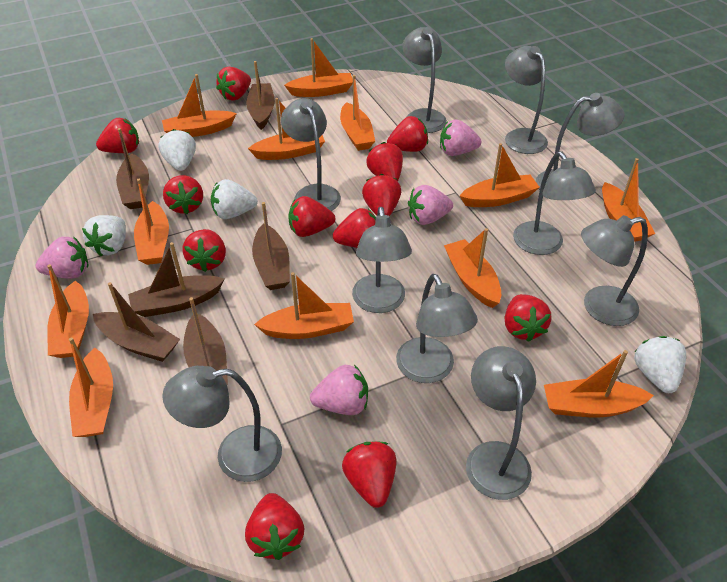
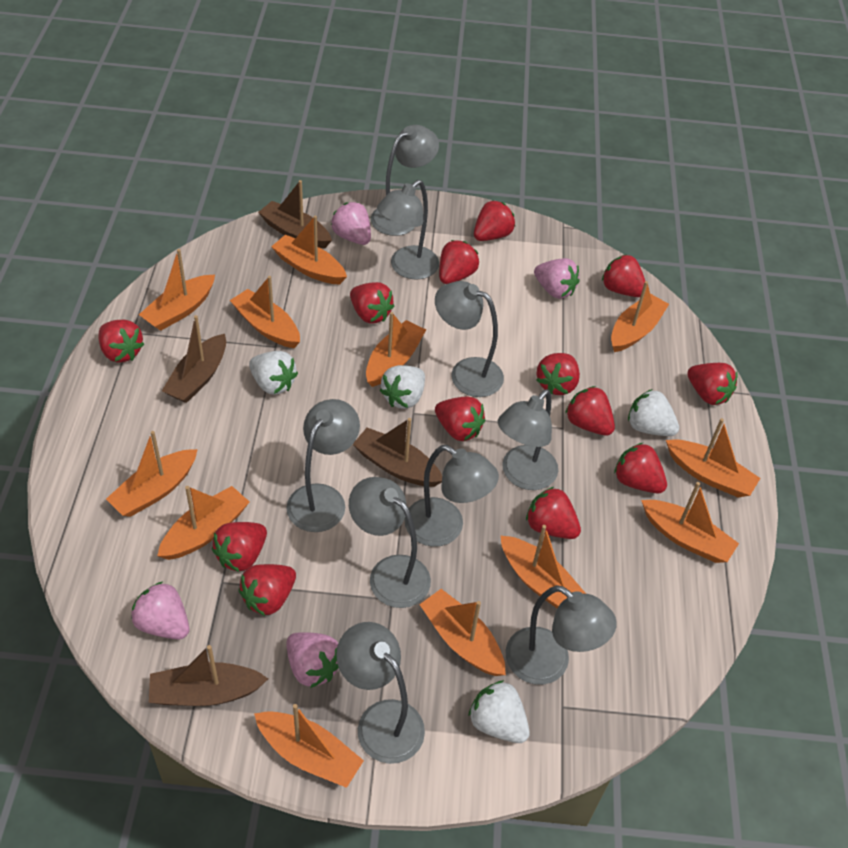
brown boat: 6 -> 4
grey lamp: 10 -> 9
red strawberry: 12 -> 13

